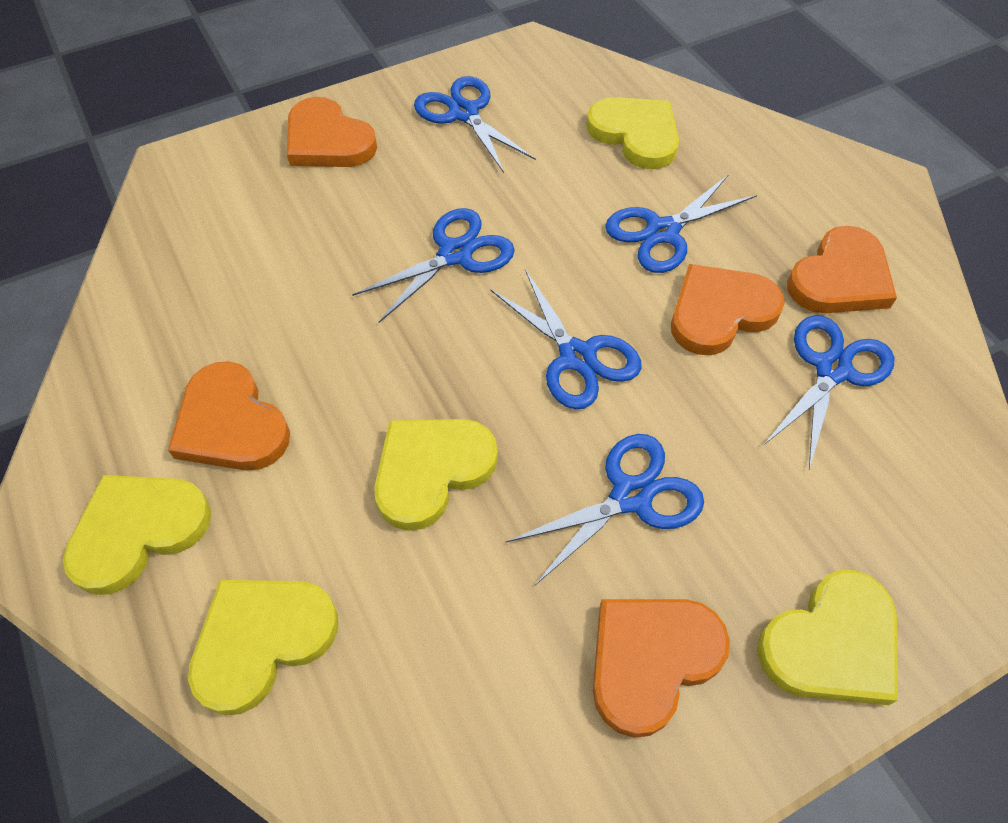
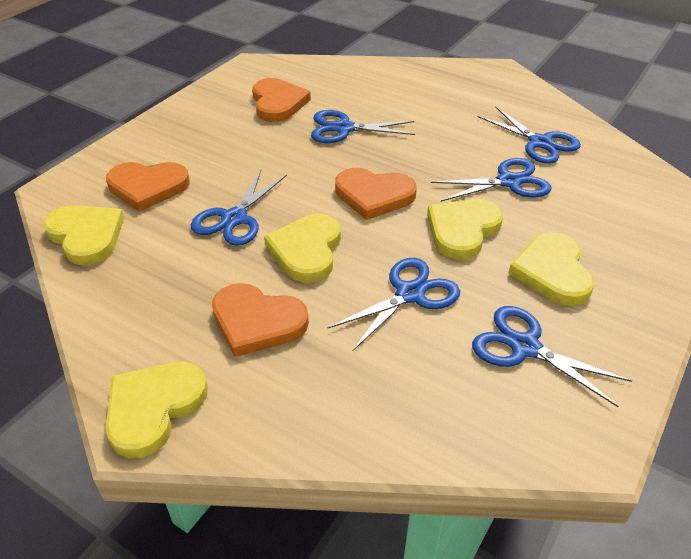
orange heart: 5 -> 4

